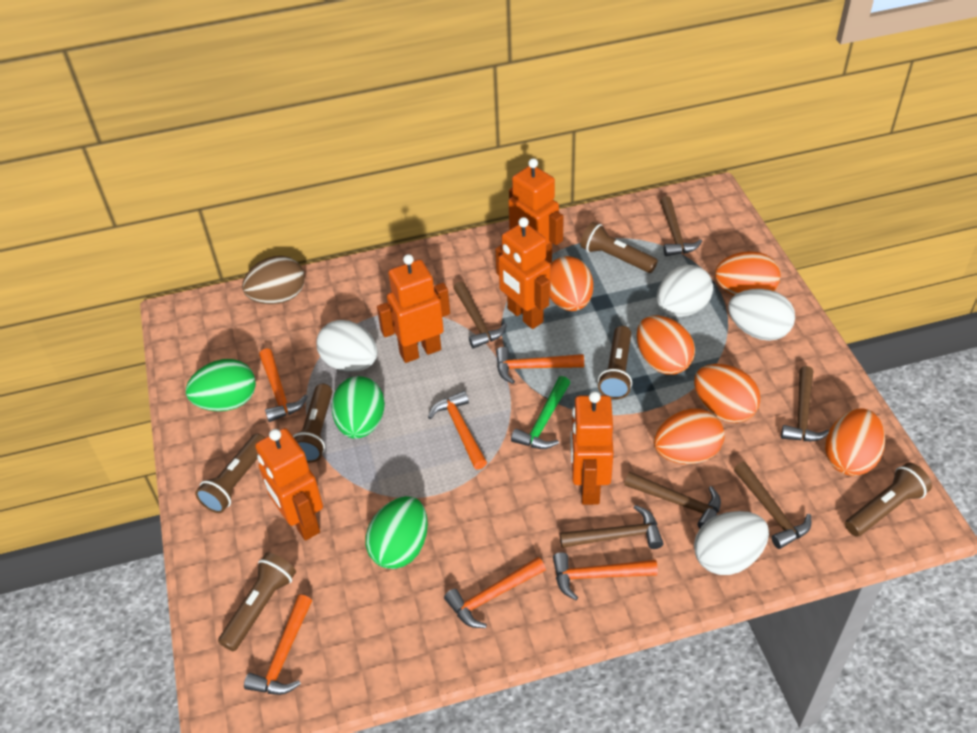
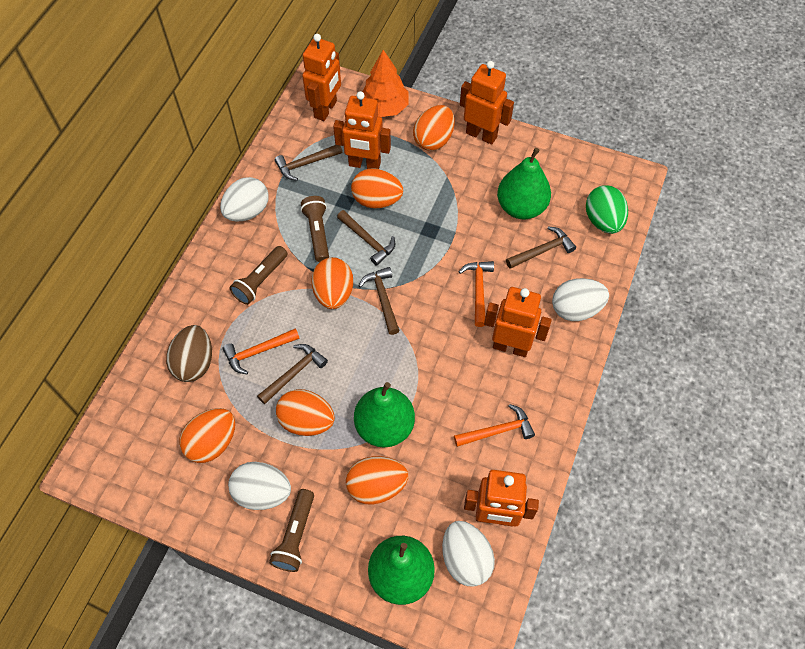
brown flashlight: 6 -> 3
brown hammer: 6 -> 5
green egg: 3 -> 1
green hammer: 1 -> 0
green pear: 0 -> 3
orange hammer: 6 -> 3
orange tree: 0 -> 1

